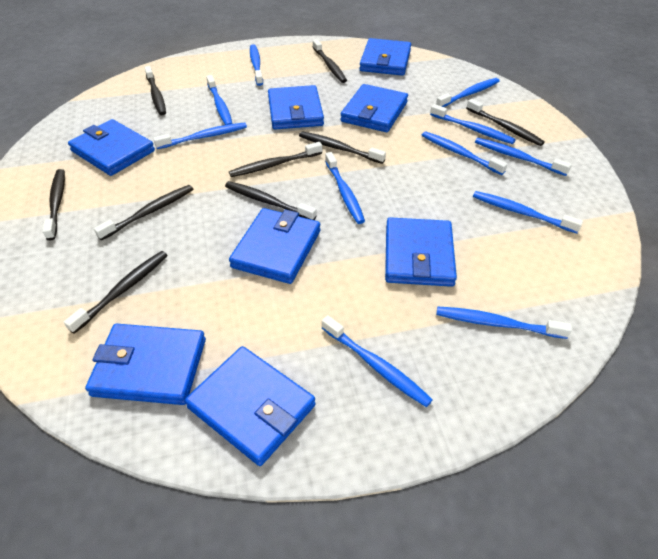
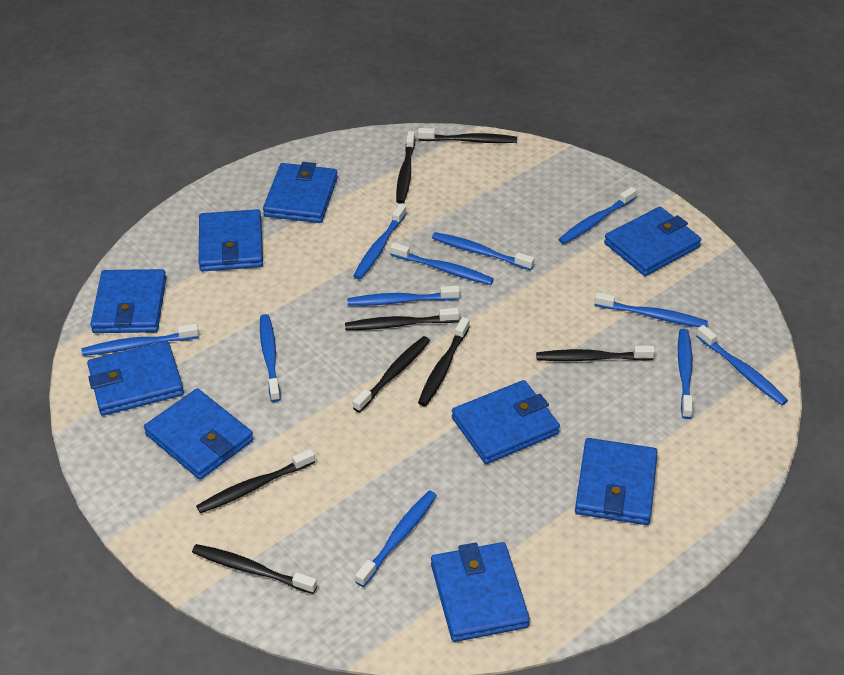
black toothbrush: 9 -> 8
blue wallet: 8 -> 9

